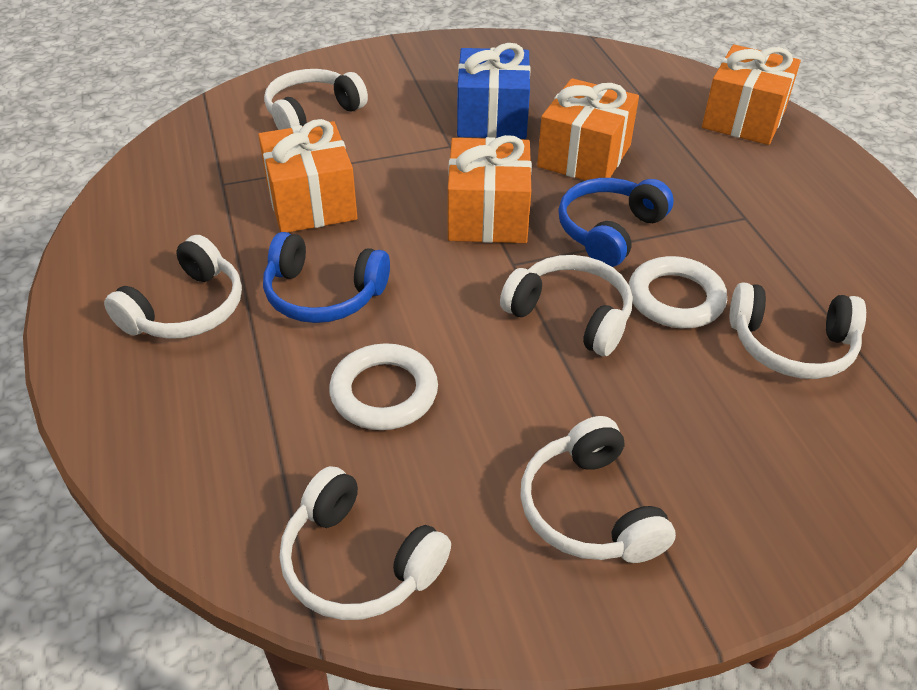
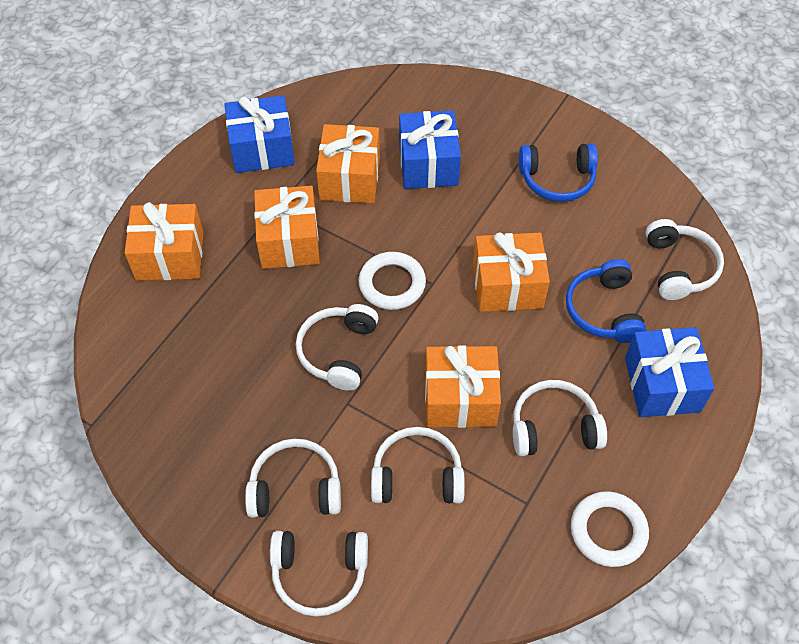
blue gift: 1 -> 3
orange gift: 4 -> 5

